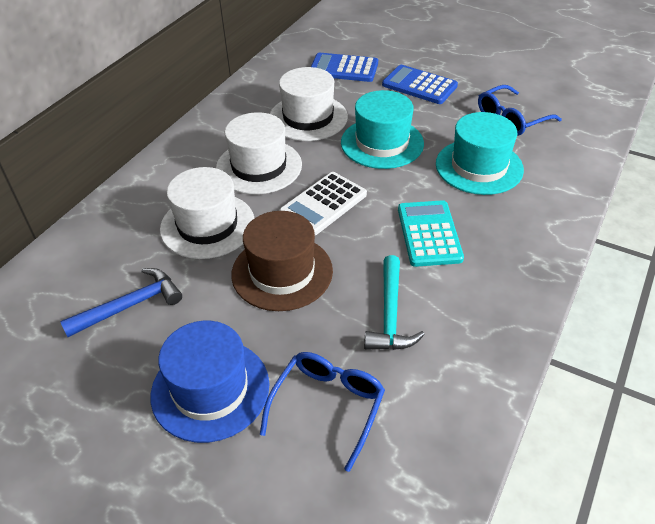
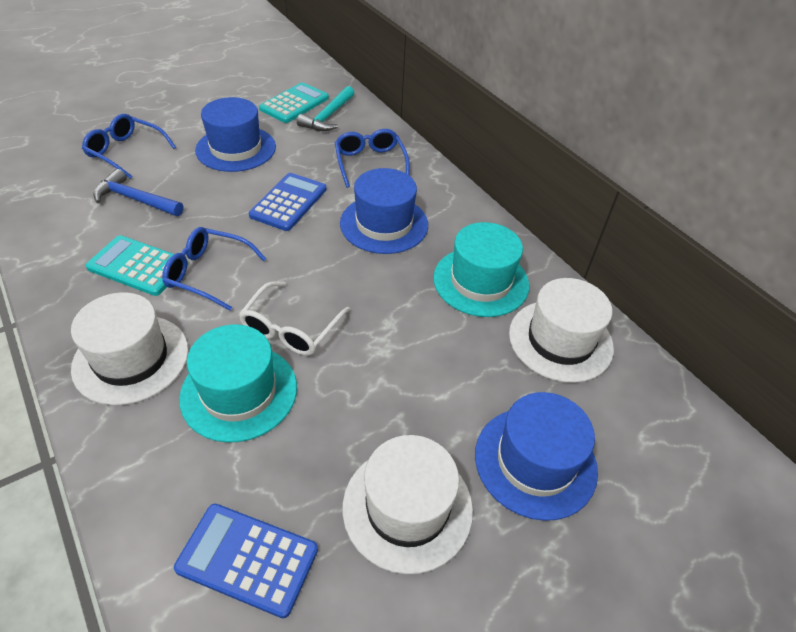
blue glasses: 2 -> 3
blue hat: 1 -> 3
brown hat: 1 -> 0
turquoise calculator: 1 -> 2
white calculator: 1 -> 0
white glasses: 0 -> 1

